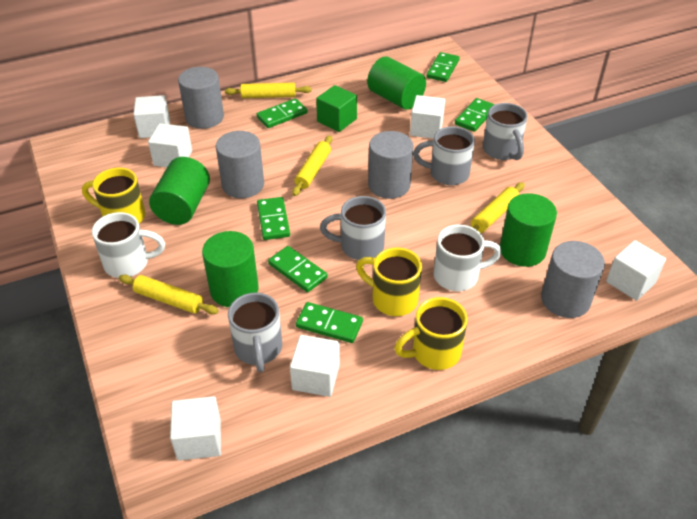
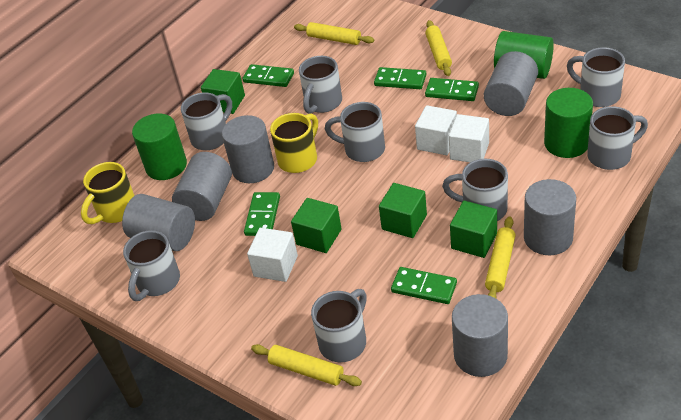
green cube: 1 -> 4
green cylinder: 4 -> 3
green domino: 6 -> 5
grey cylinder: 4 -> 6
grey mug: 4 -> 8
white cube: 6 -> 3
white mug: 2 -> 0
yellow mug: 3 -> 2

